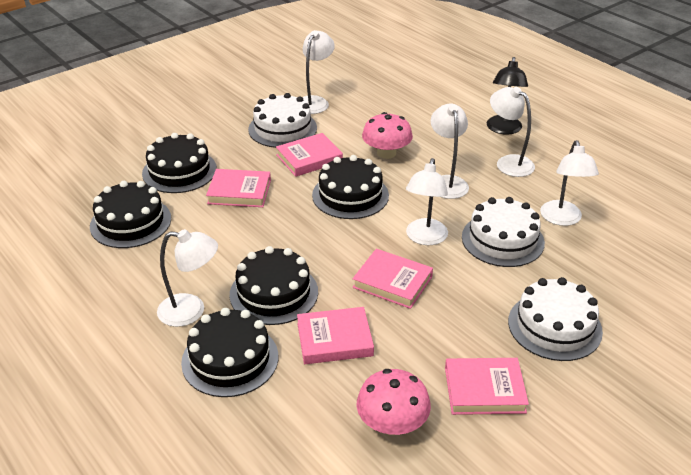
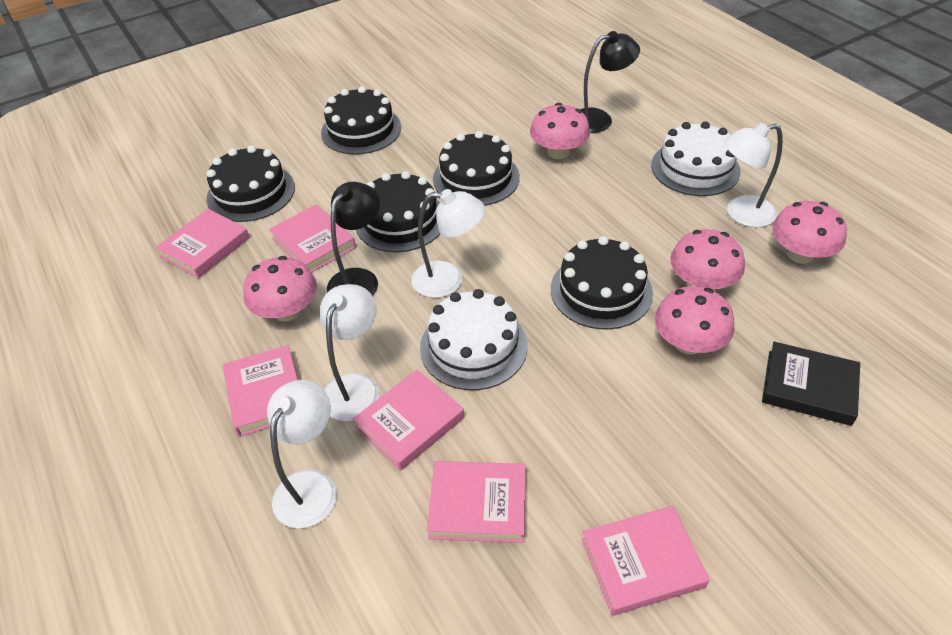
black book: 0 -> 1
black lamp: 1 -> 2
pink book: 5 -> 6
pink mushroom: 2 -> 5
white cake: 3 -> 2
white lamp: 6 -> 4

